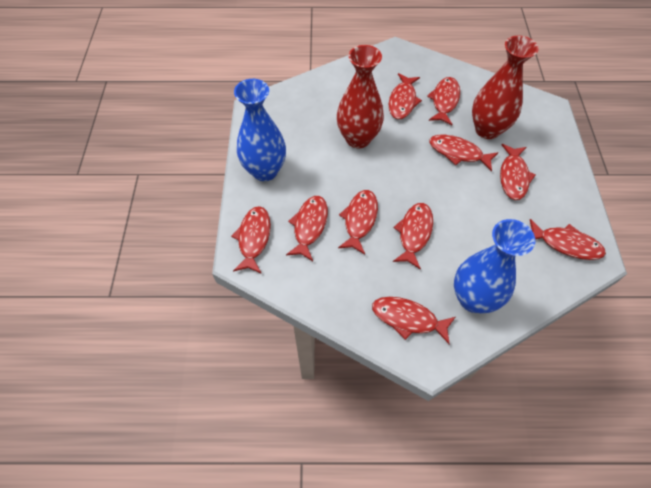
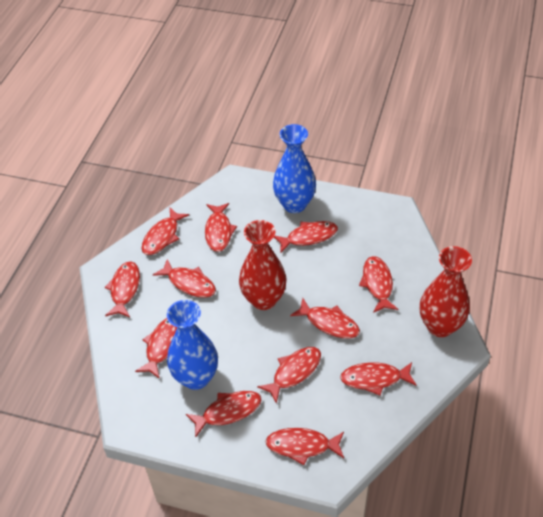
red fish: 10 -> 12

